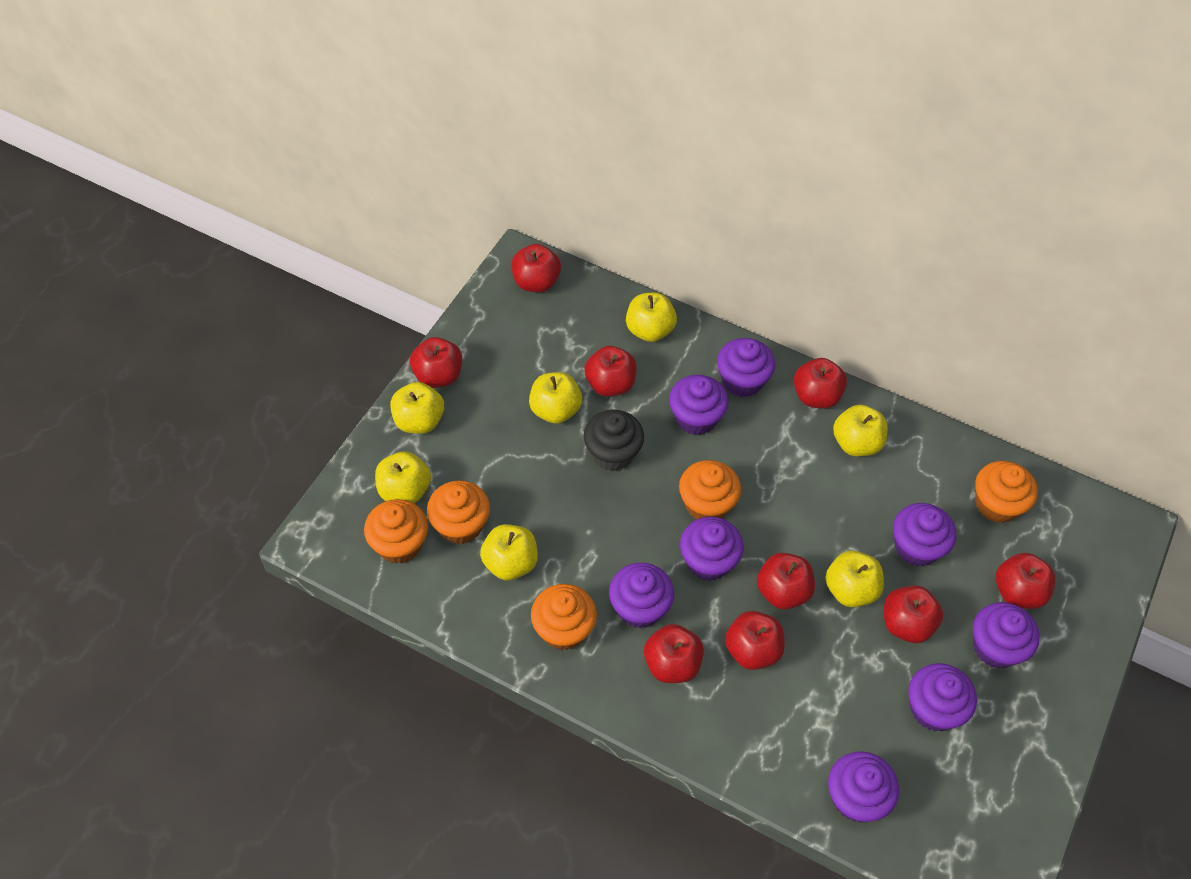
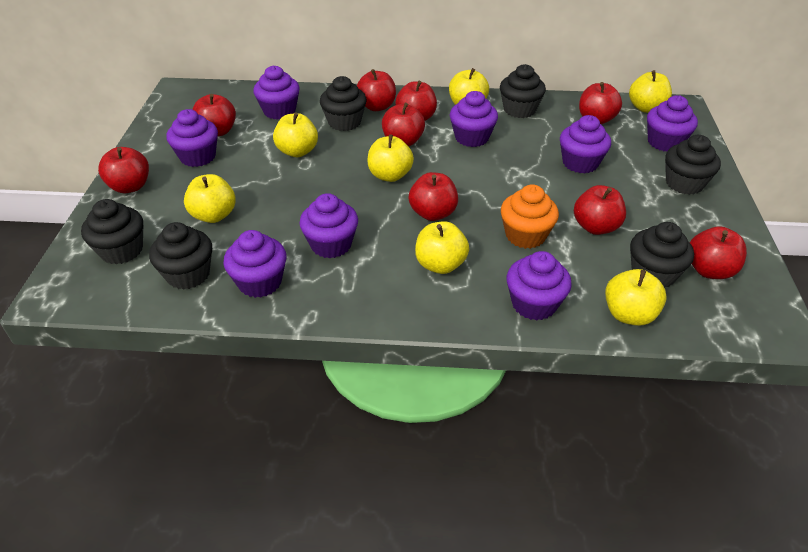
black cupcake: 1 -> 6
orange cupcake: 5 -> 1

